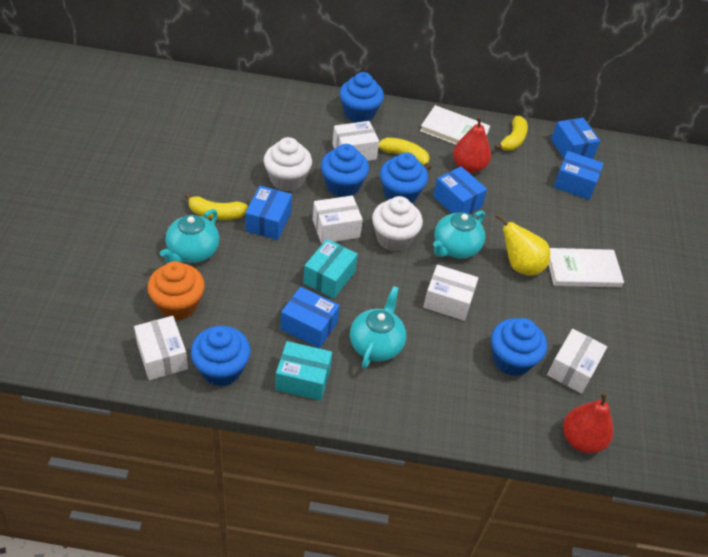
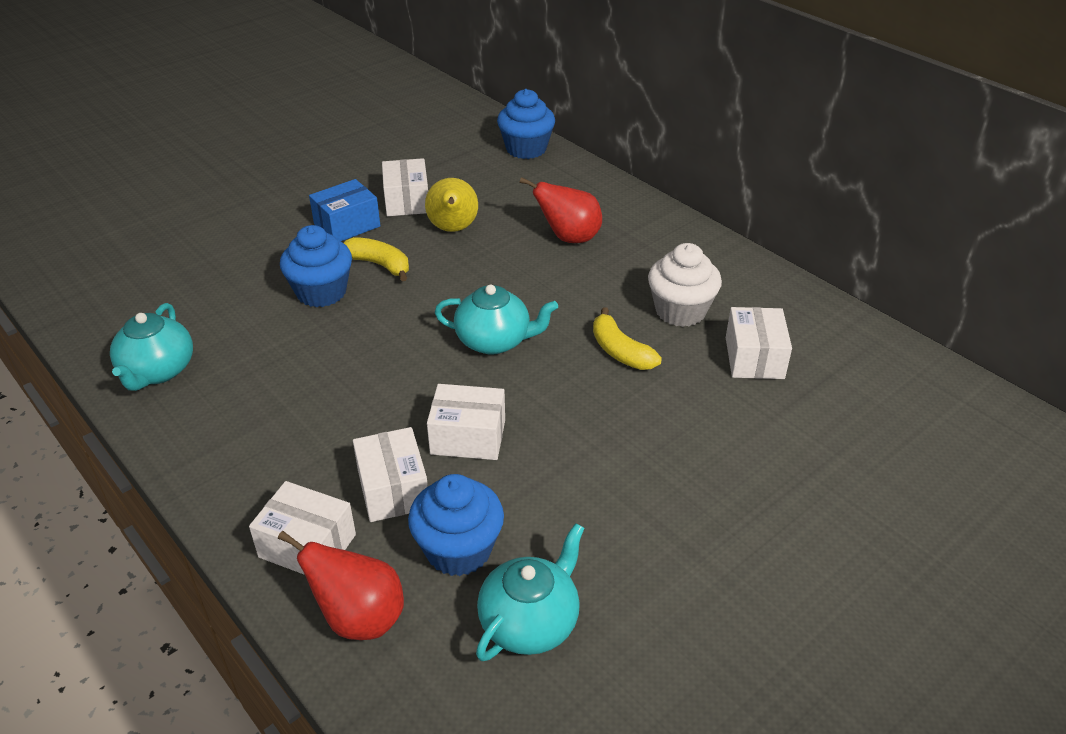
blue box: 5 -> 1
blue cupcake: 5 -> 3
orange cupcake: 1 -> 0
turquoise box: 2 -> 0
white book: 2 -> 0
white cupcake: 2 -> 1
yellow banana: 3 -> 2

